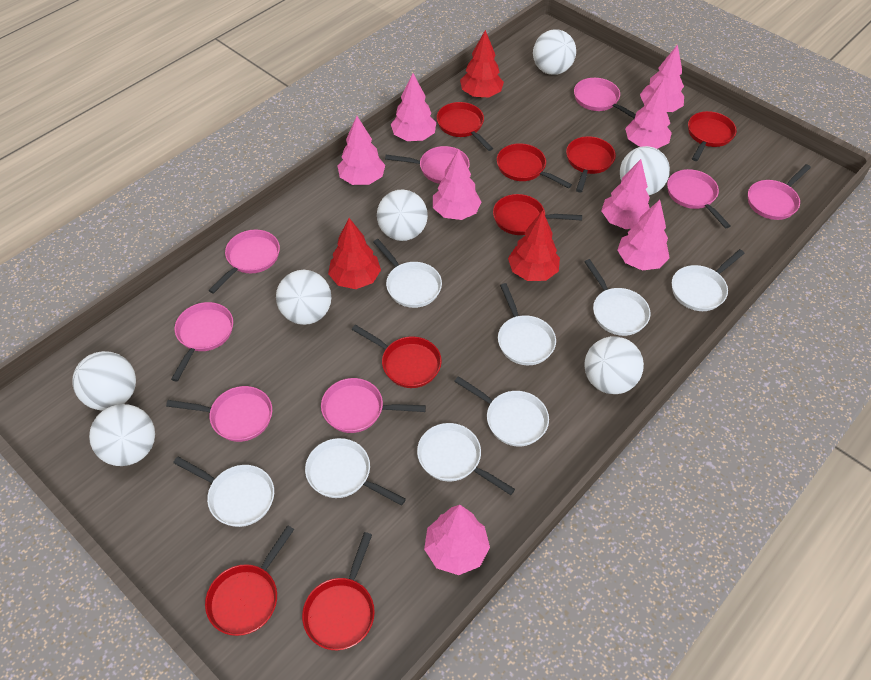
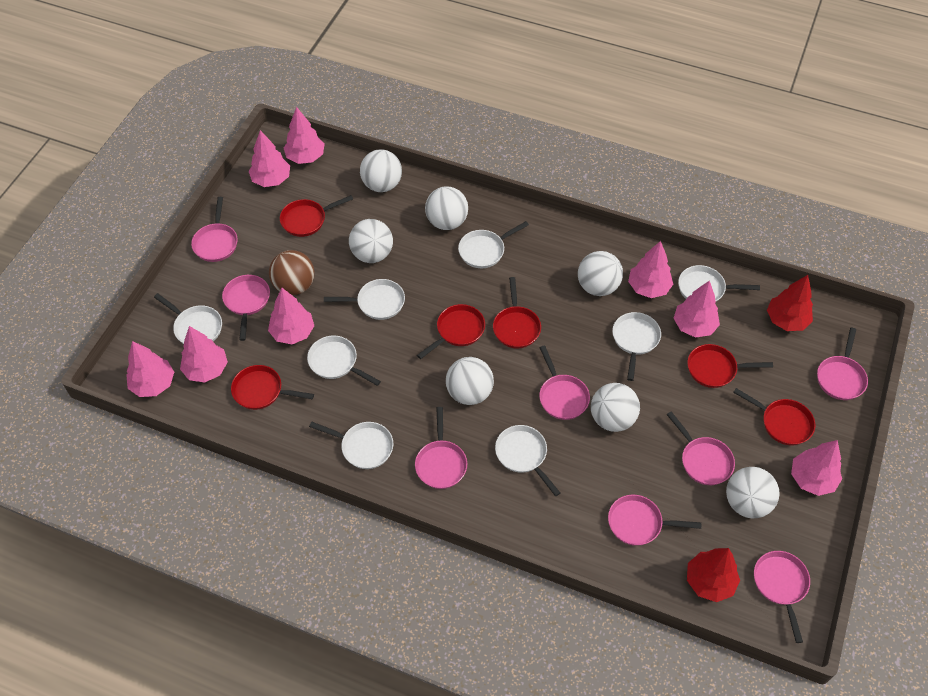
brown ball: 0 -> 1
red pan: 8 -> 6
red tree: 3 -> 2

